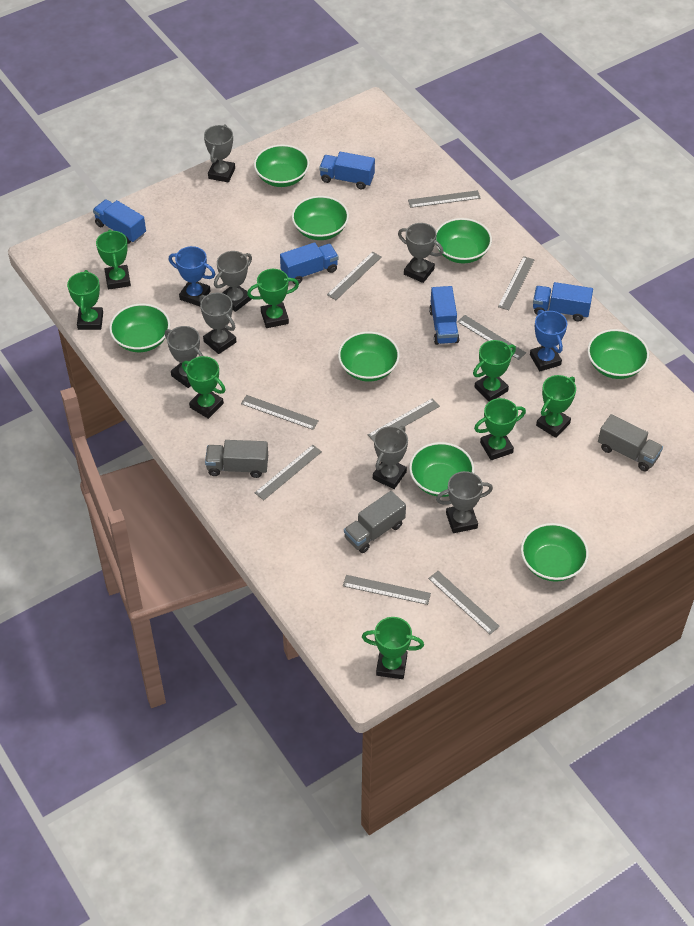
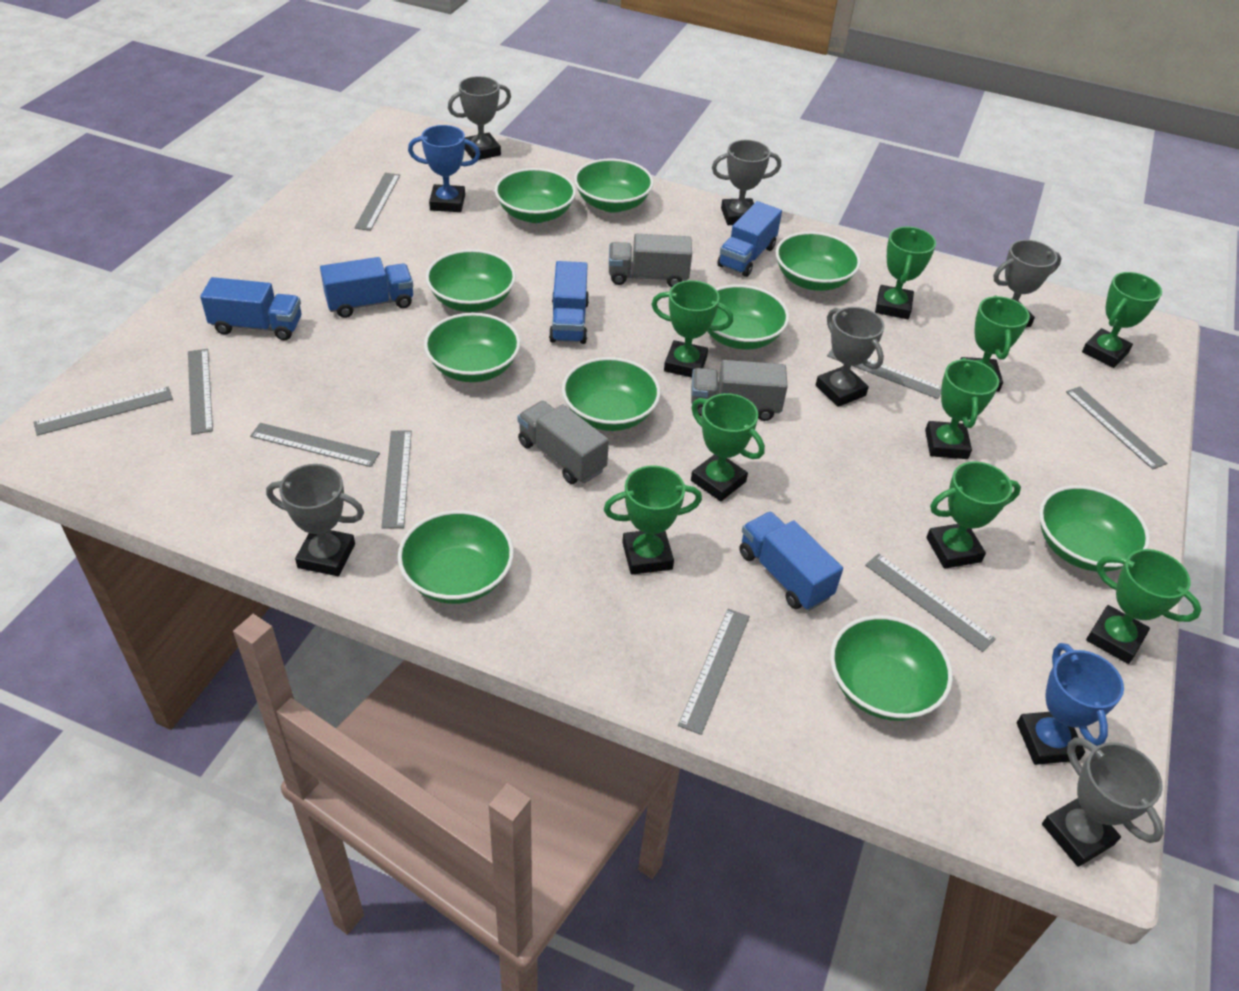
green bowl: 8 -> 10
green trophy: 8 -> 9
grey trophy: 7 -> 6

